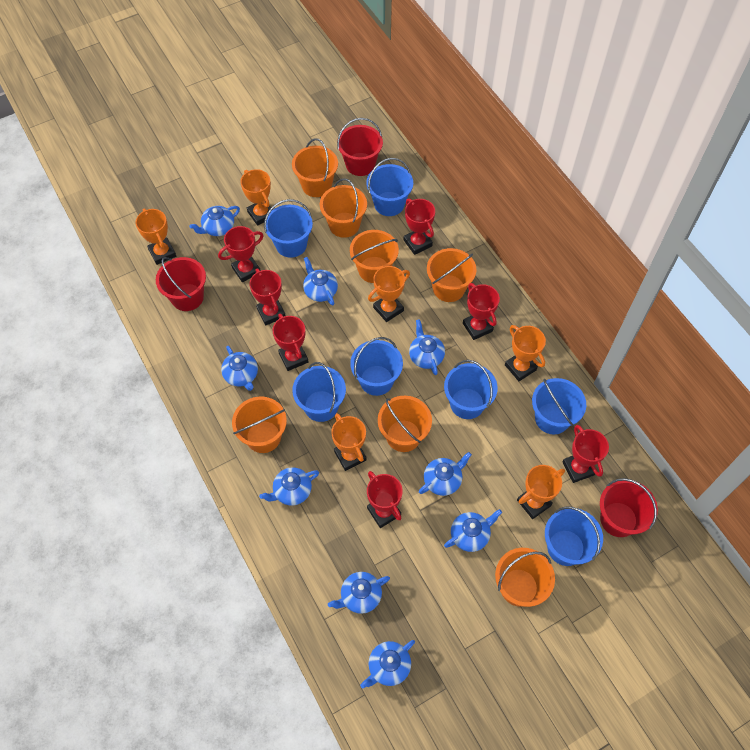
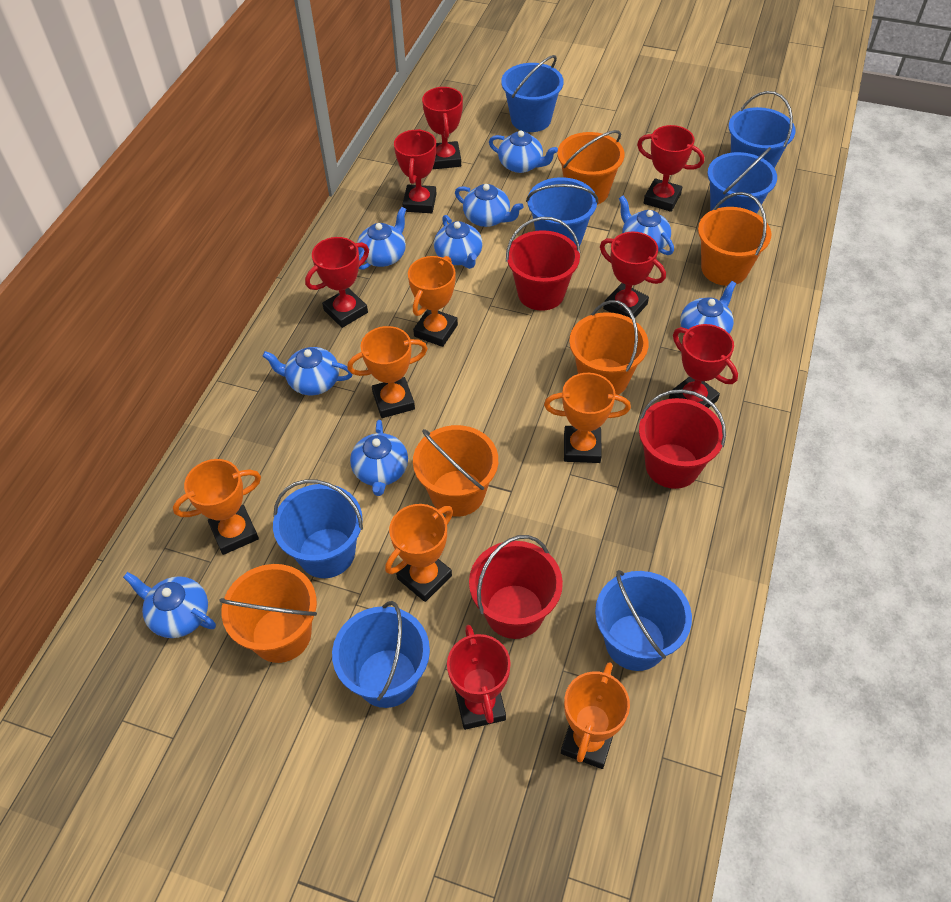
orange bucket: 7 -> 5

